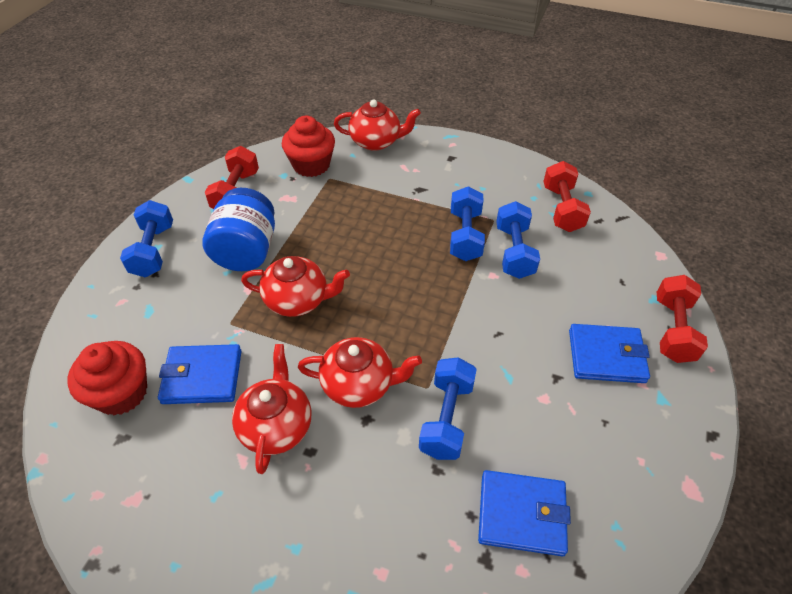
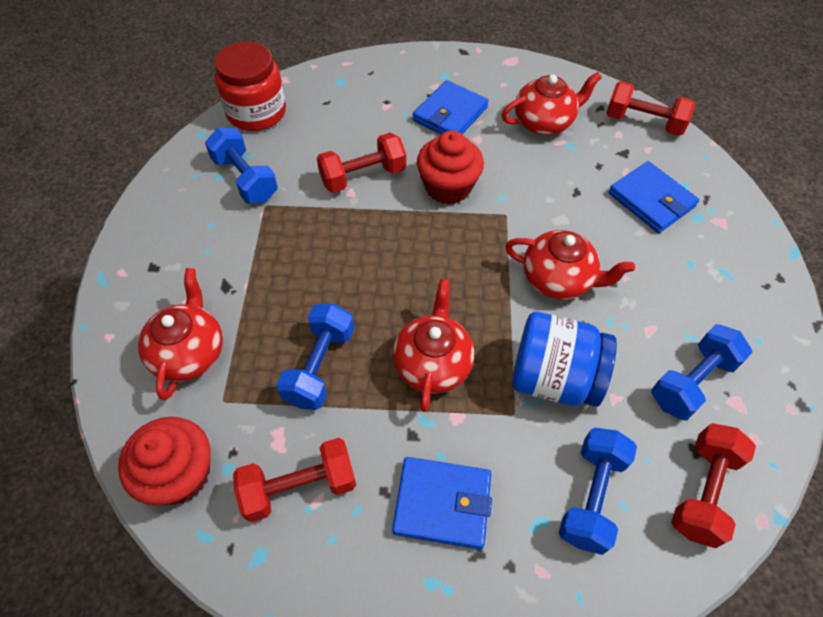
red dumbbell: 3 -> 4
red jar: 0 -> 1

